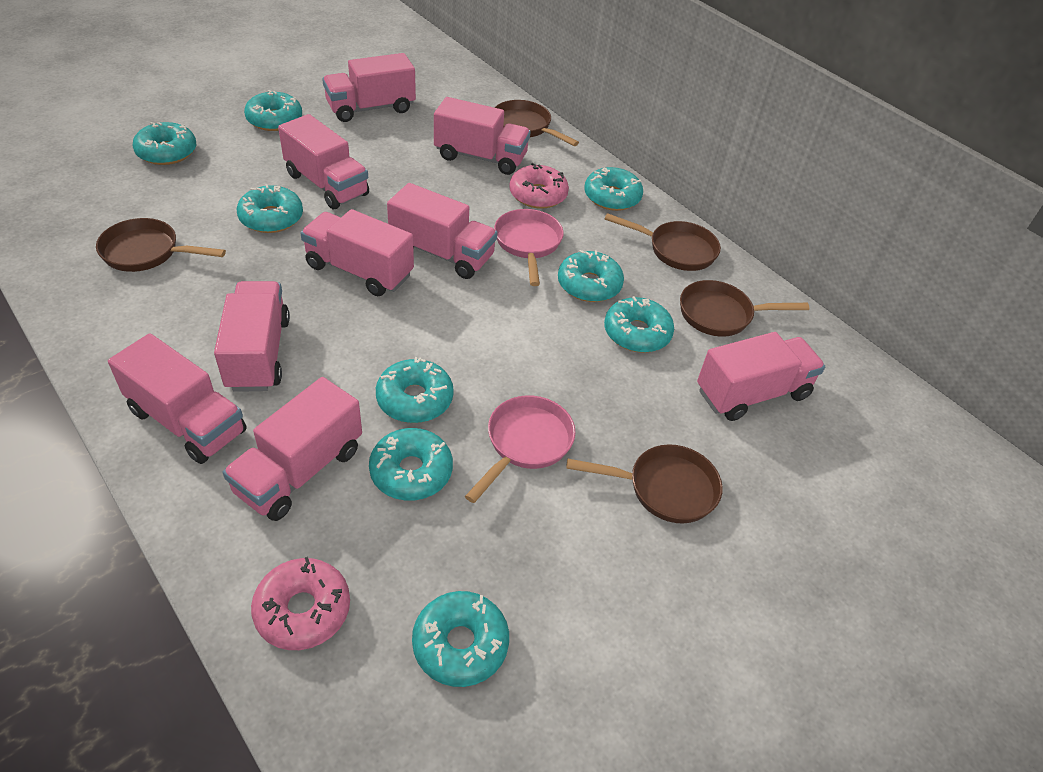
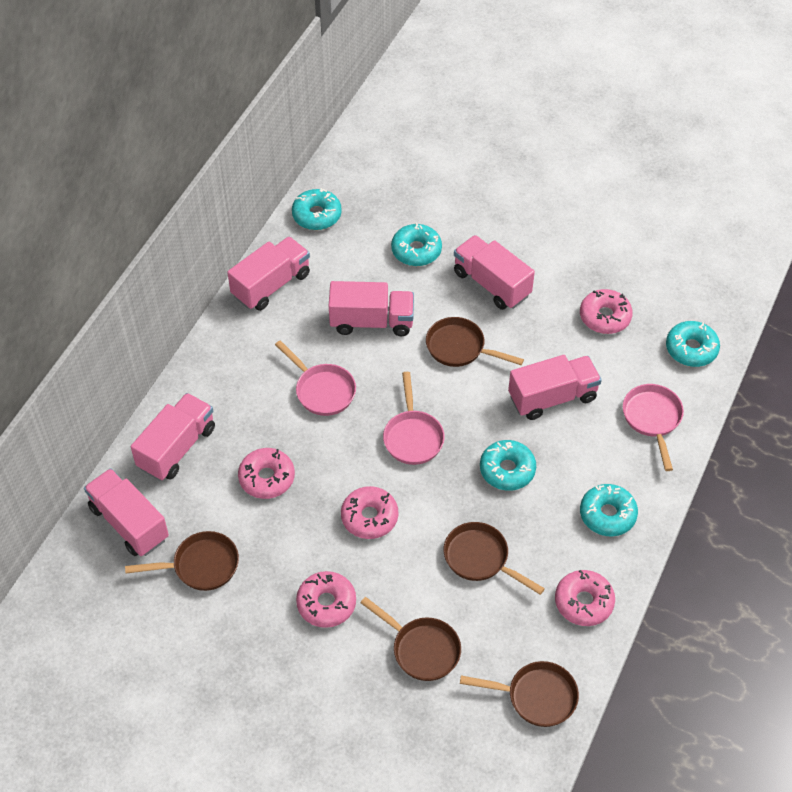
pink donut: 2 -> 5
pink pan: 2 -> 3
pink truck: 9 -> 6
turquoise donut: 9 -> 5

